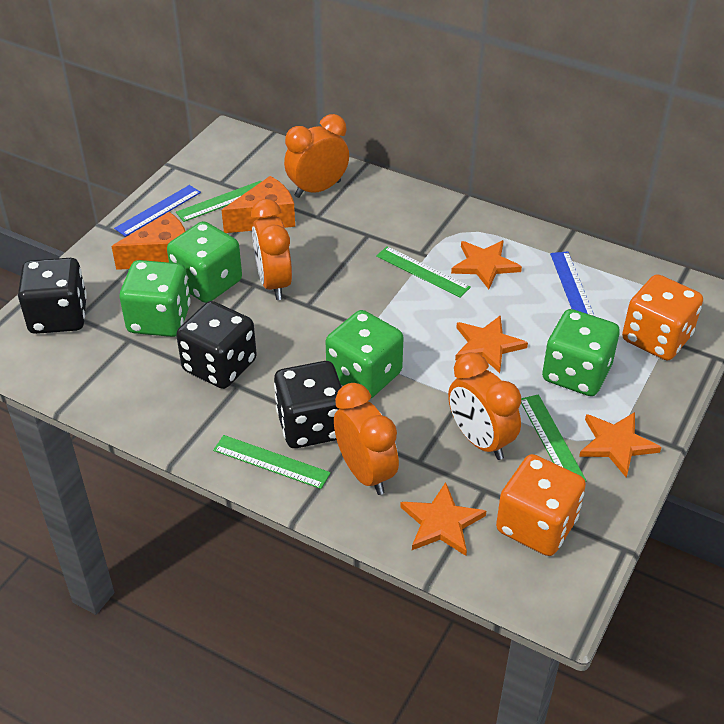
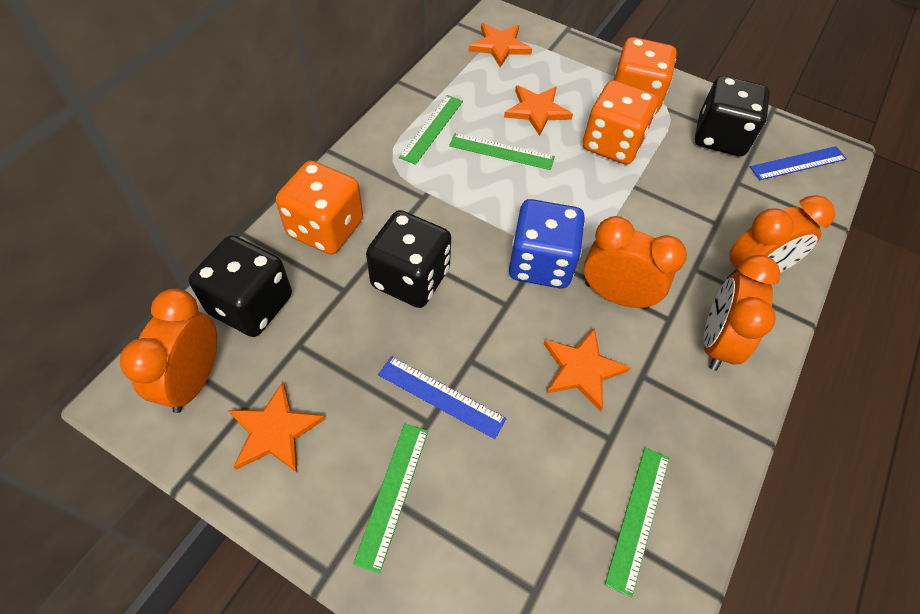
blue dice: 0 -> 1
green dice: 4 -> 0
orange cheese: 2 -> 0
orange dice: 2 -> 3

